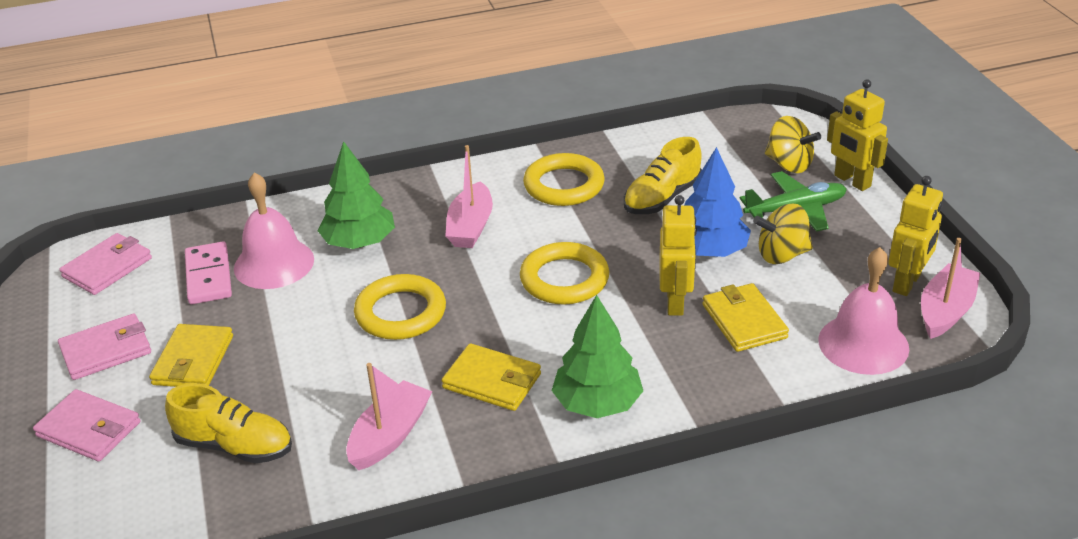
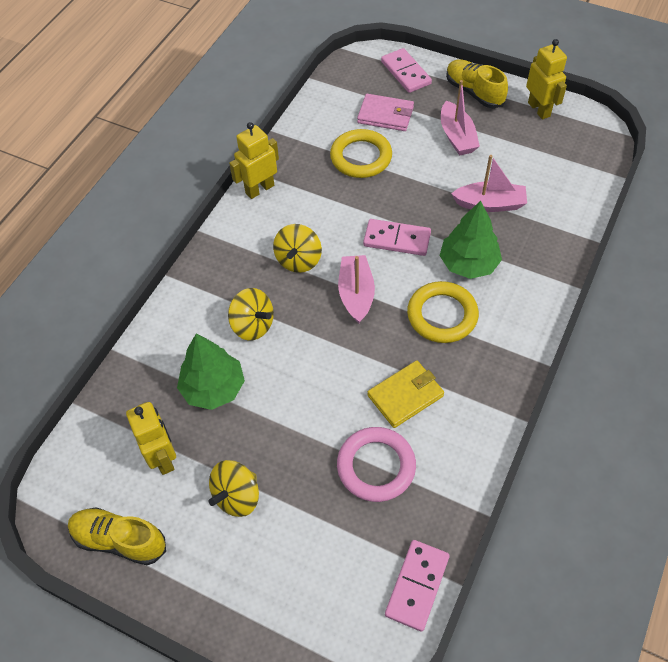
blue tree: 1 -> 0
green plane: 1 -> 0
pink bell: 2 -> 0
pink domino: 1 -> 3
pink ring: 0 -> 1
pink wallet: 3 -> 1
yellow ring: 3 -> 2
yellow spinning top: 2 -> 3
yellow wallet: 3 -> 1

